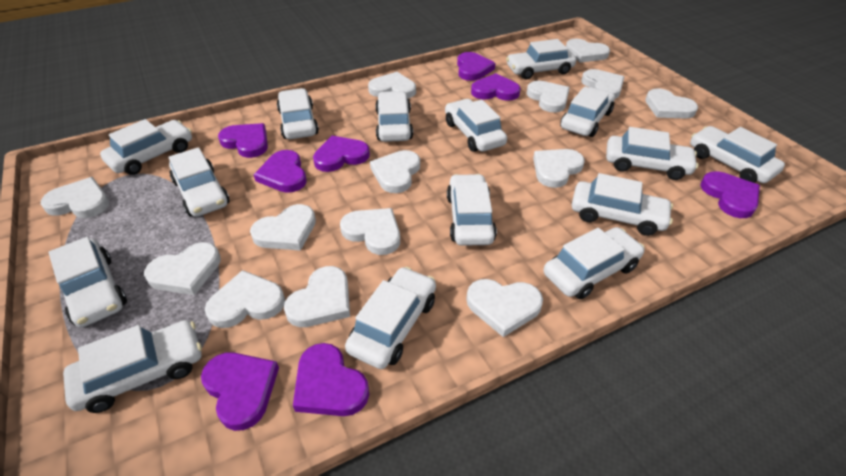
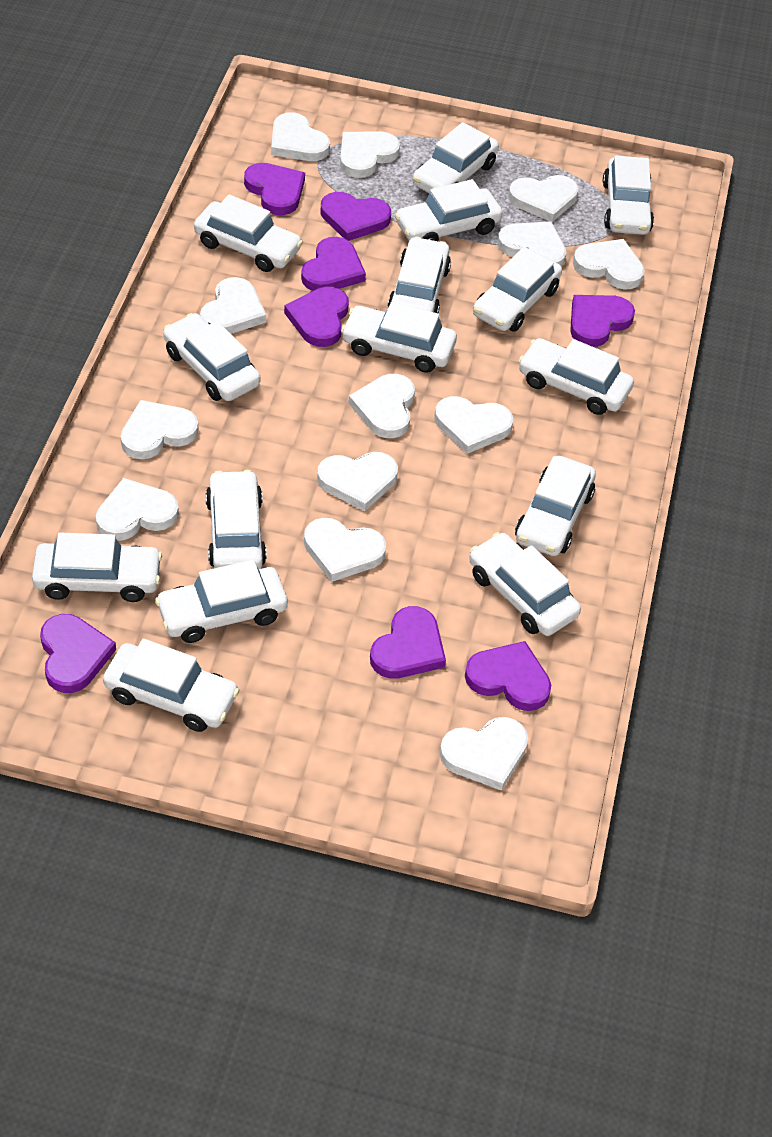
white heart: 14 -> 13

